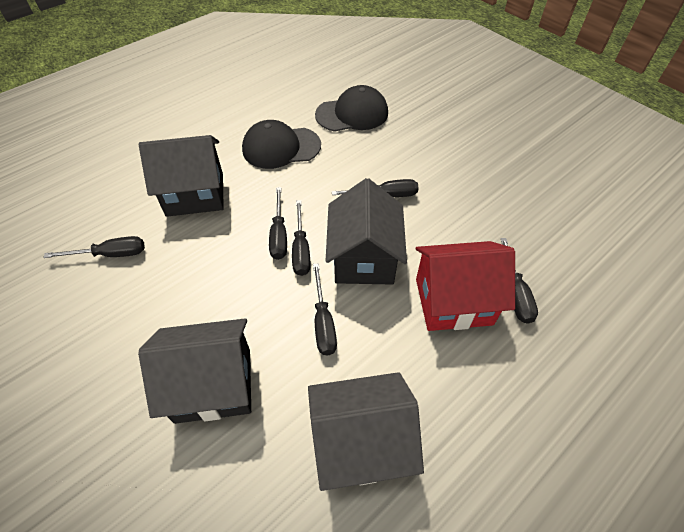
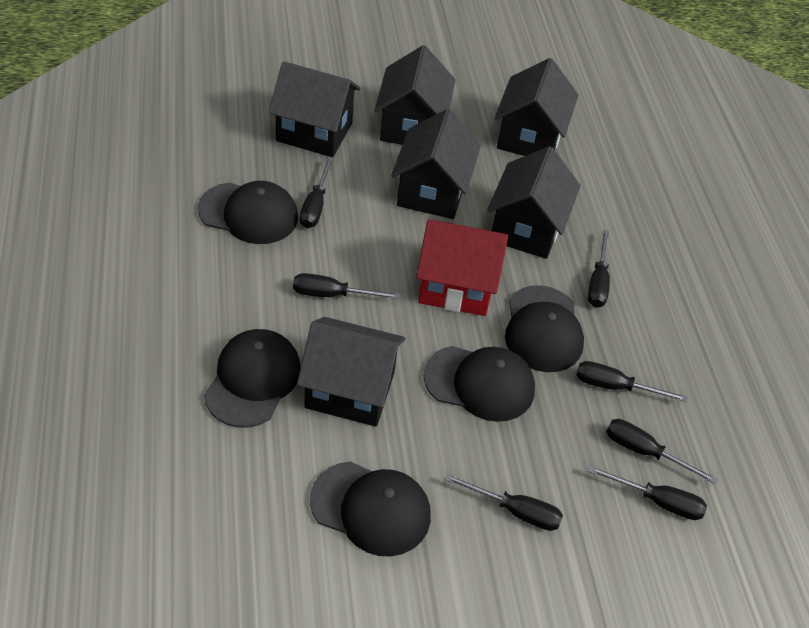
black cap: 2 -> 5
black house: 4 -> 6
black screwdriver: 6 -> 7

